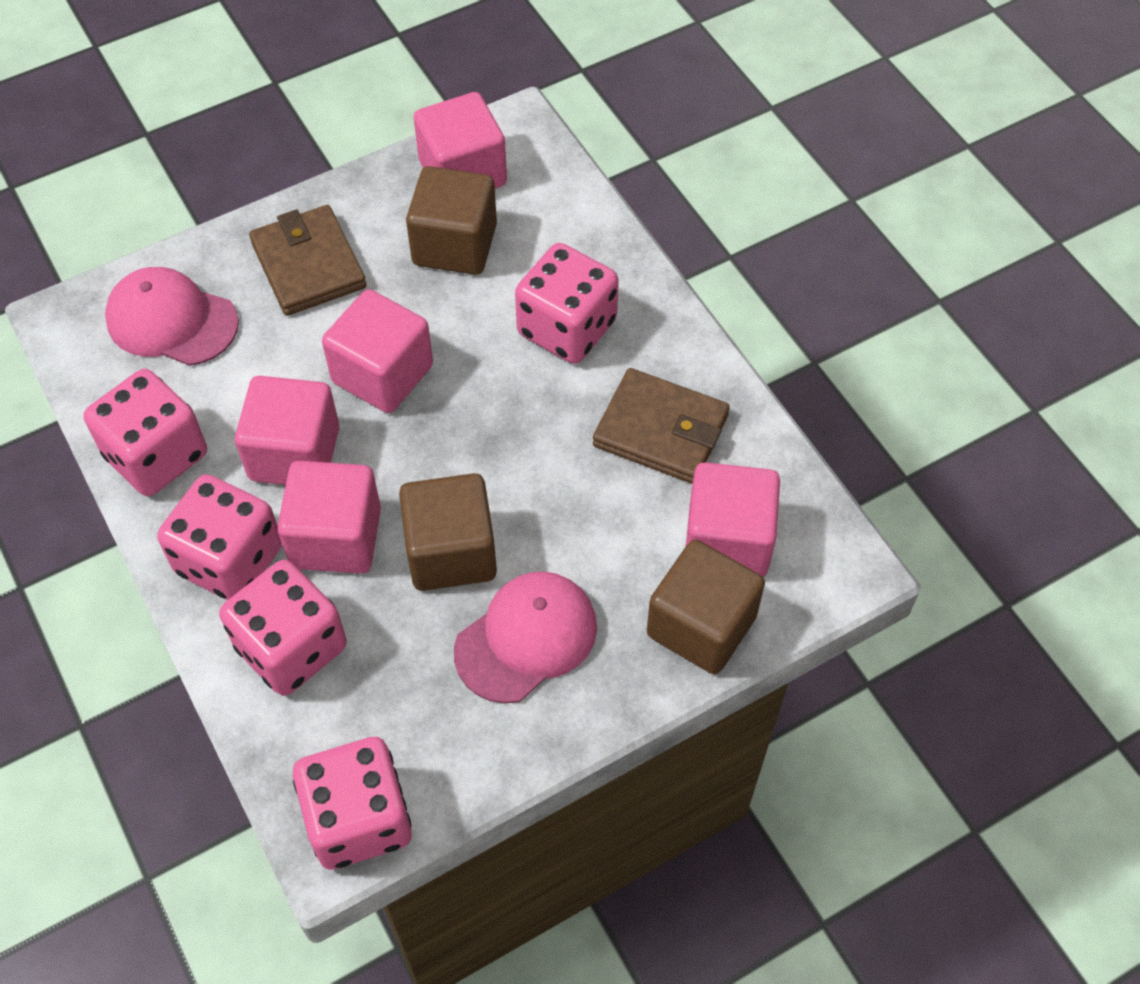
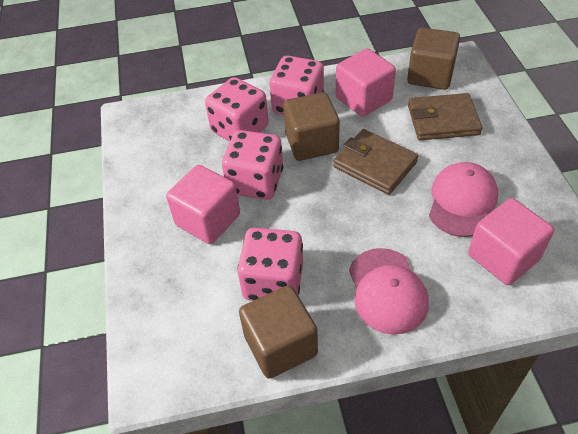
pink cube: 5 -> 3
pink dice: 5 -> 4

